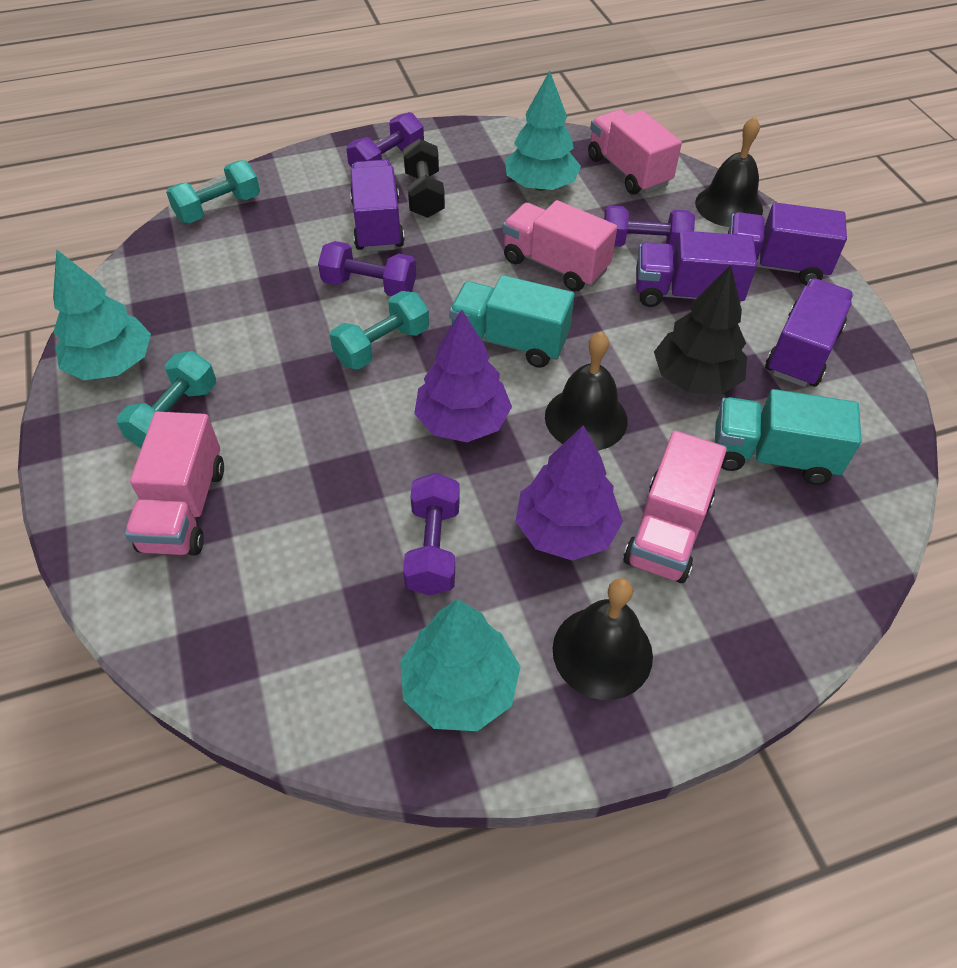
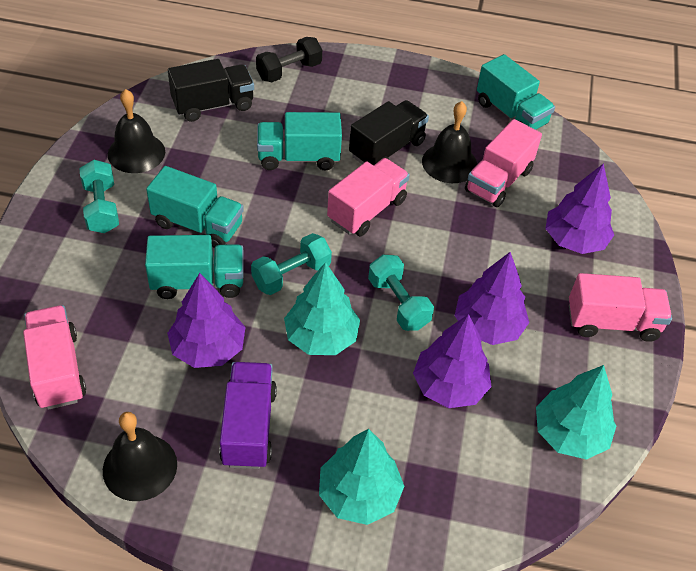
black tree: 1 -> 0
black truck: 0 -> 2
purple dumbbell: 4 -> 0
purple tree: 2 -> 4
purple truck: 4 -> 1
turquoise truck: 2 -> 4

